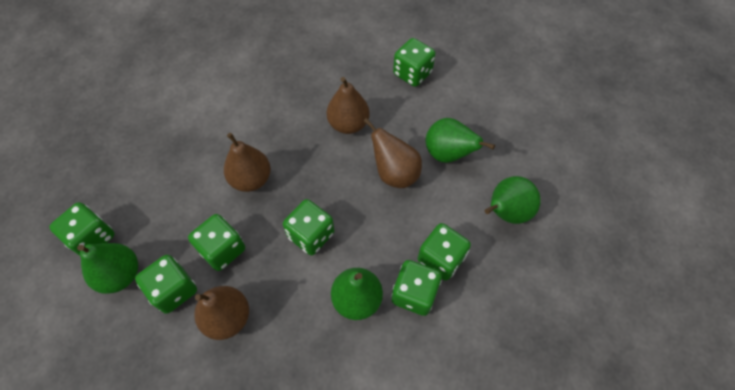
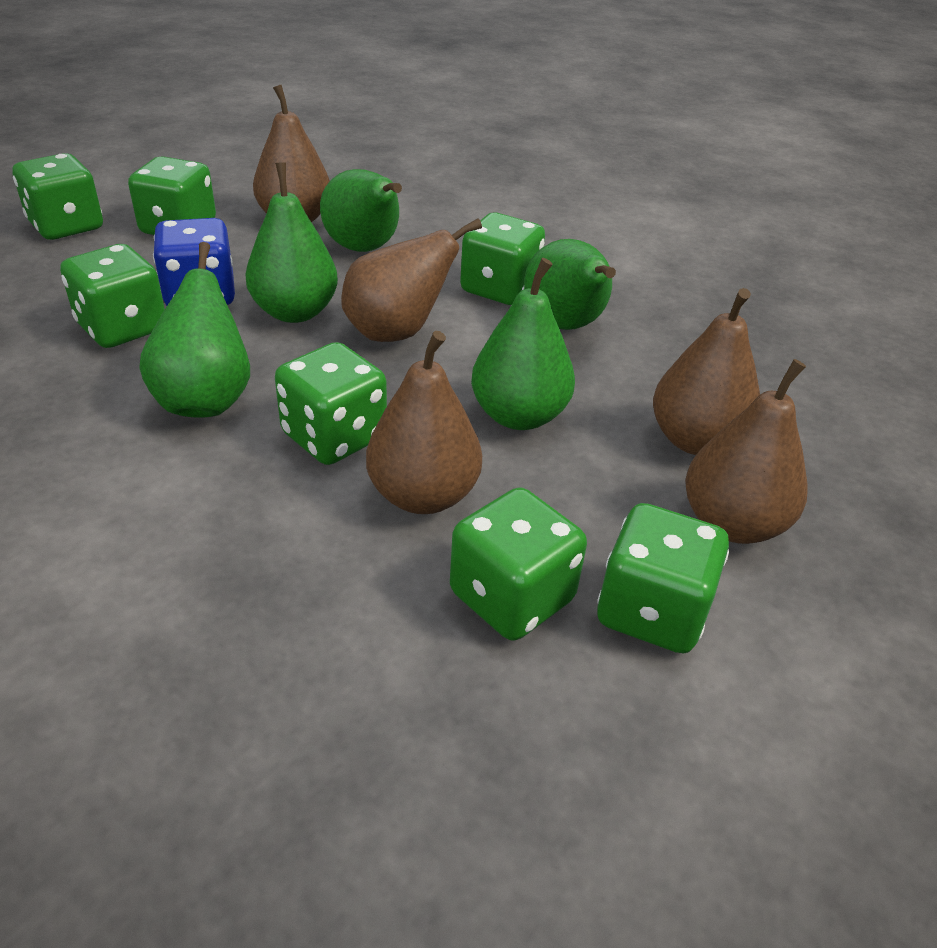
blue dice: 0 -> 1
brown pear: 4 -> 5
green pear: 4 -> 5

